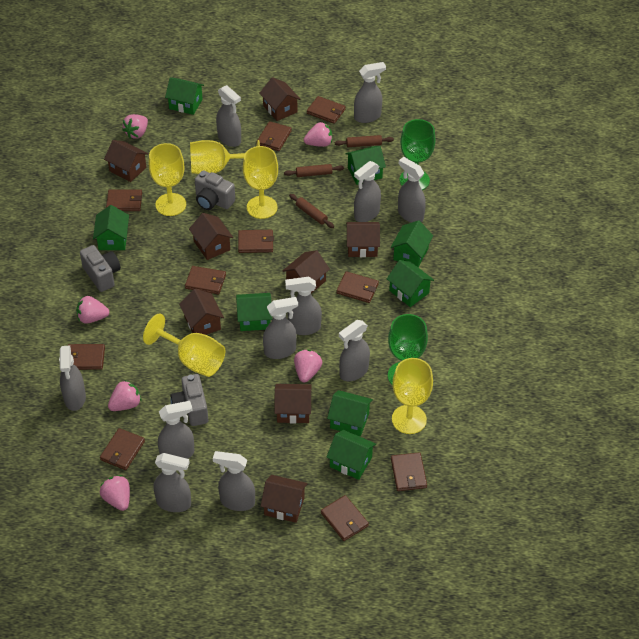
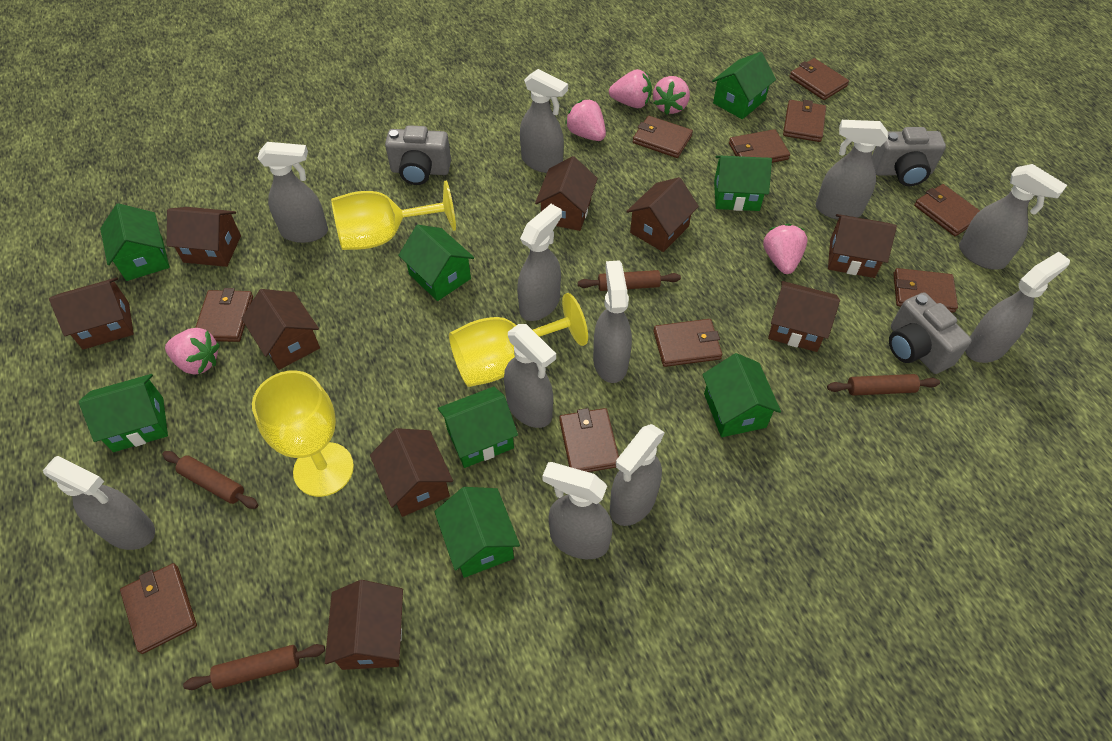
brown house: 8 -> 9
brown rolling pin: 3 -> 4
green goblet: 2 -> 0
pink strawberry: 6 -> 5
yellow goblet: 5 -> 3

